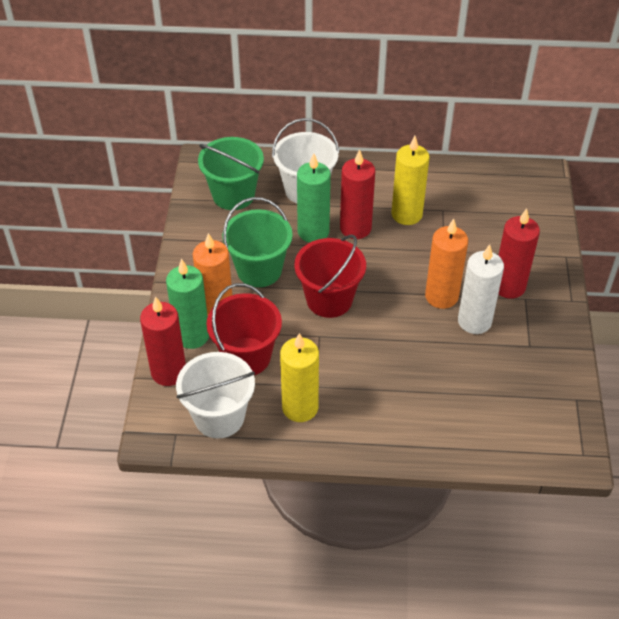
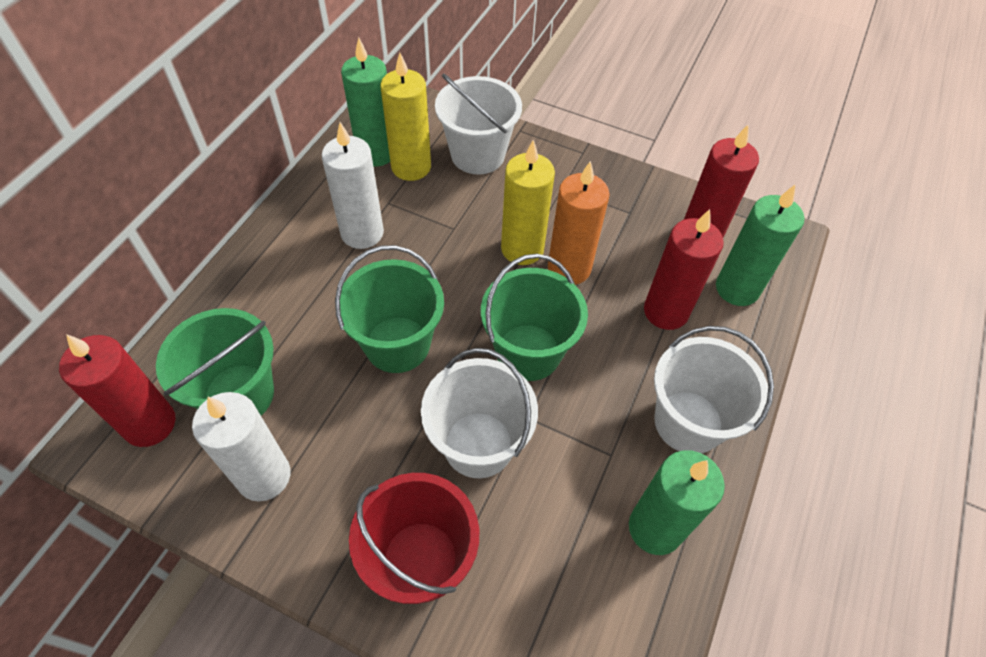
green bucket: 2 -> 3
green candle: 2 -> 3
orange candle: 2 -> 1
red bucket: 2 -> 1
white bucket: 2 -> 3
white candle: 1 -> 2

